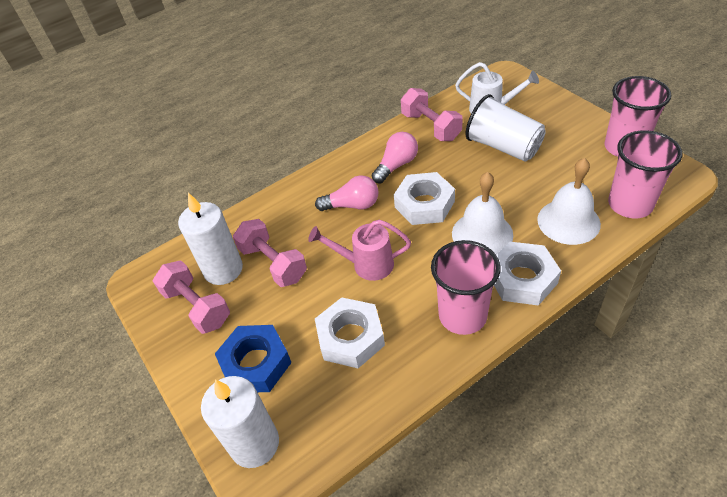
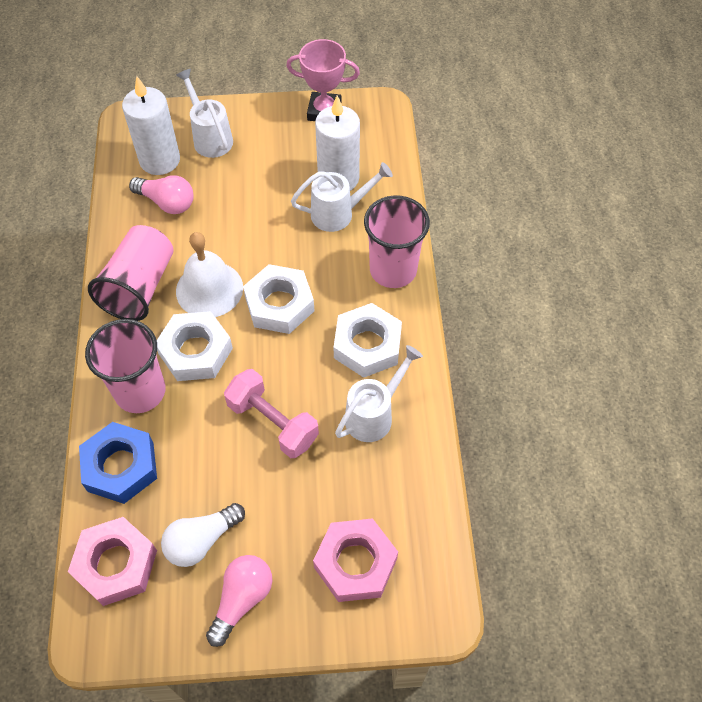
pink dumbbell: 3 -> 1
pink nut: 0 -> 2
pink trophy: 0 -> 1
pink watering can: 1 -> 0
white bell: 2 -> 1
white cup: 1 -> 0
white light bulb: 0 -> 1
white watering can: 1 -> 3

